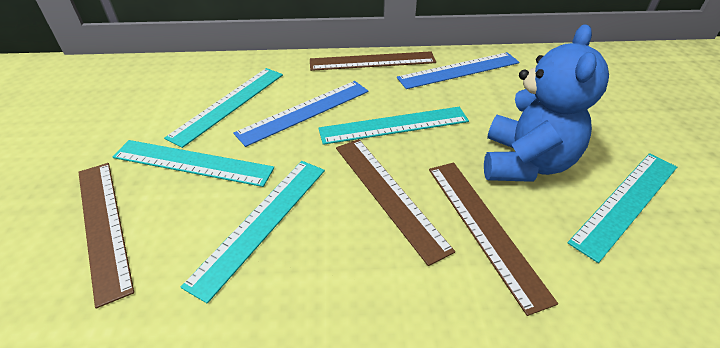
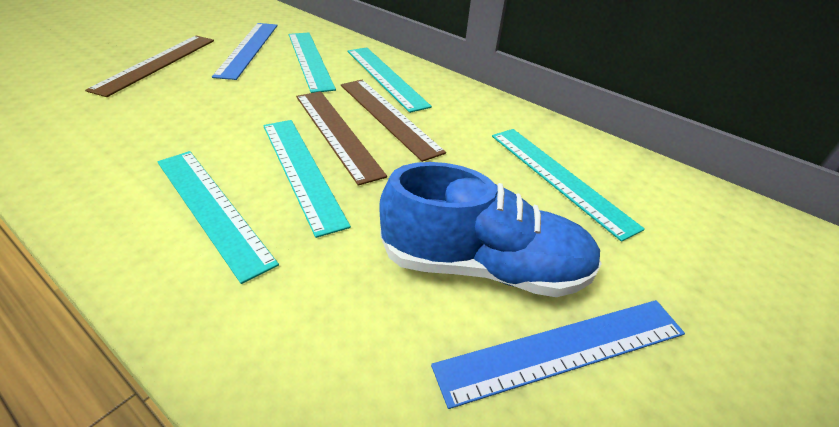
blue shoe: 0 -> 1
blue teddy bear: 1 -> 0
brown ruler: 4 -> 3

